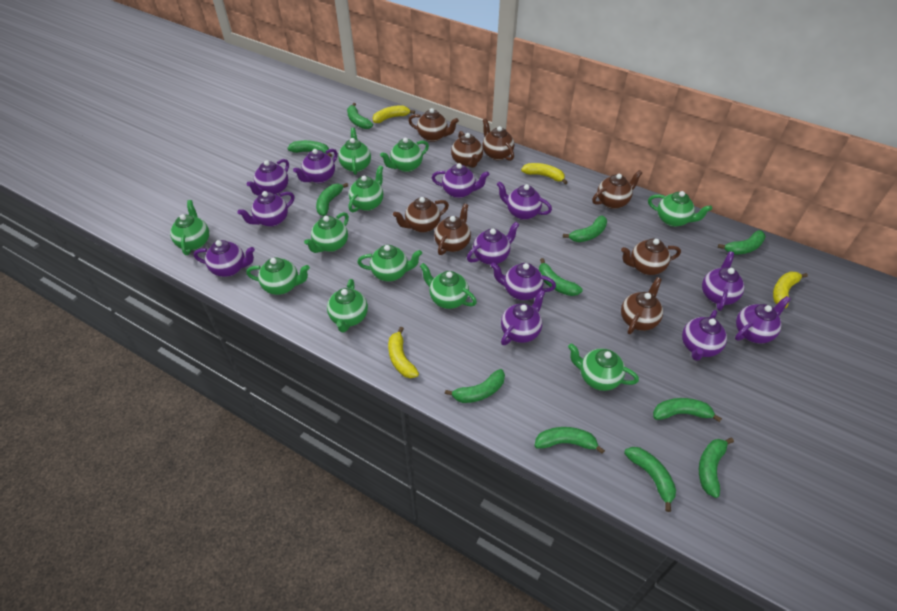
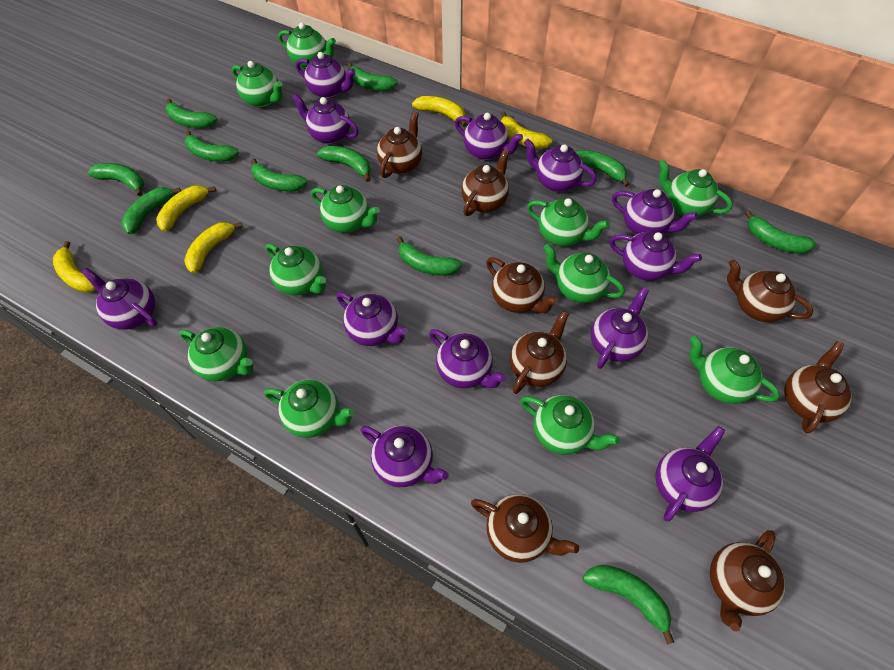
yellow banana: 4 -> 5

